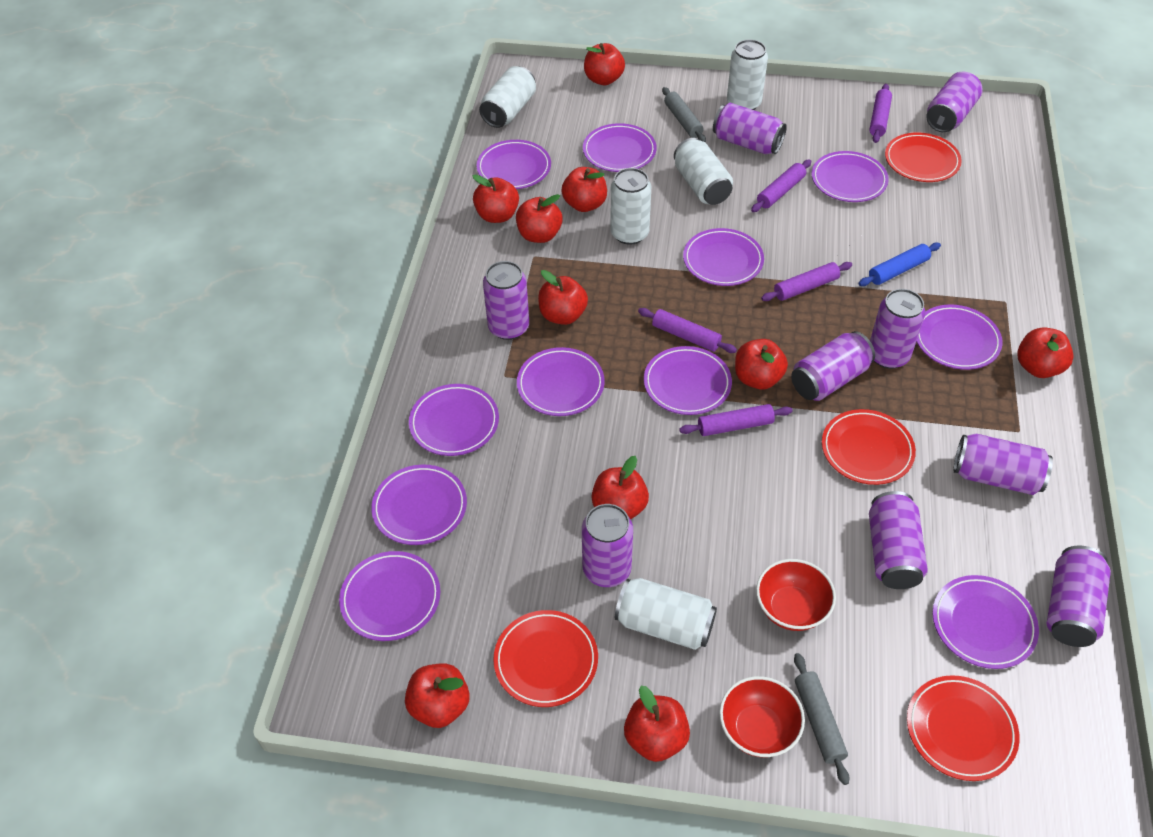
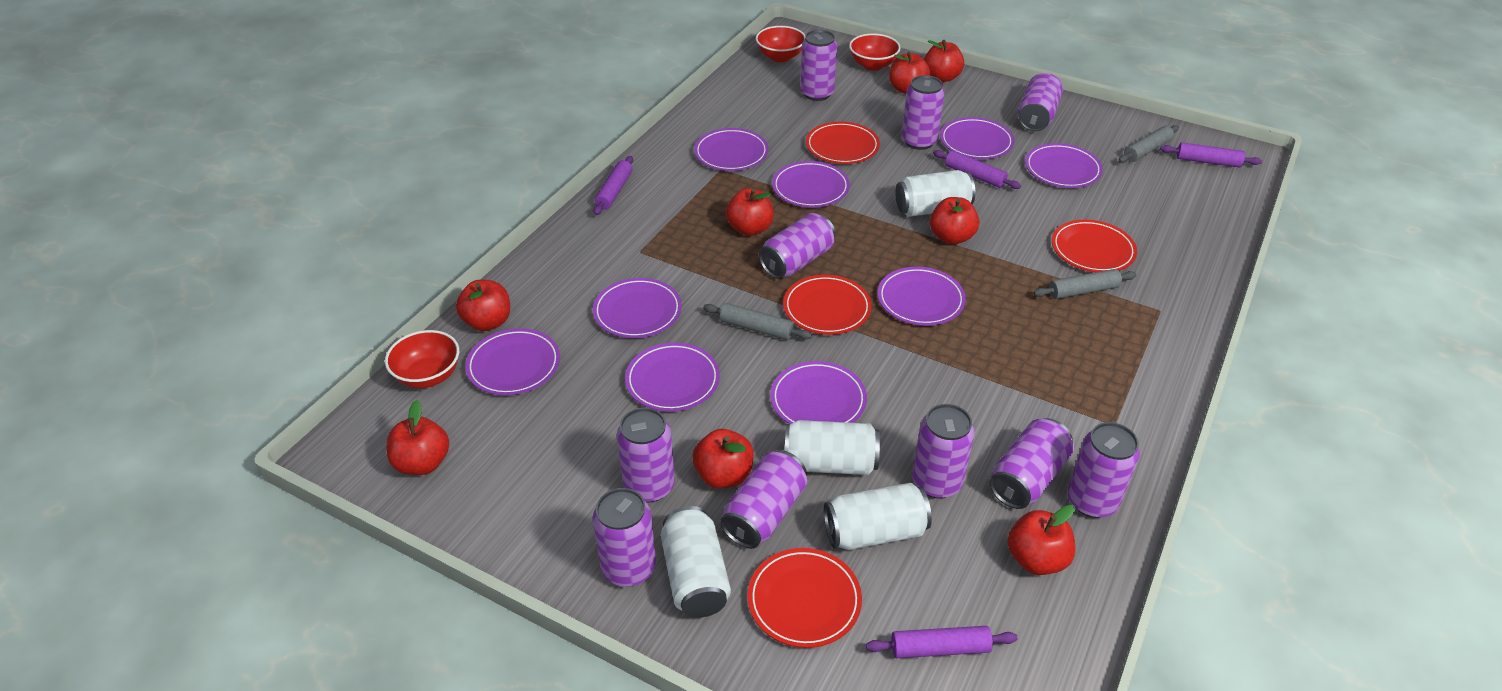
blue rolling pin: 1 -> 0
grey rolling pin: 2 -> 3
purple can: 9 -> 10
purple plate: 11 -> 9
purple rolling pin: 5 -> 4
red apple: 10 -> 8
red bowl: 2 -> 3
white can: 5 -> 4

